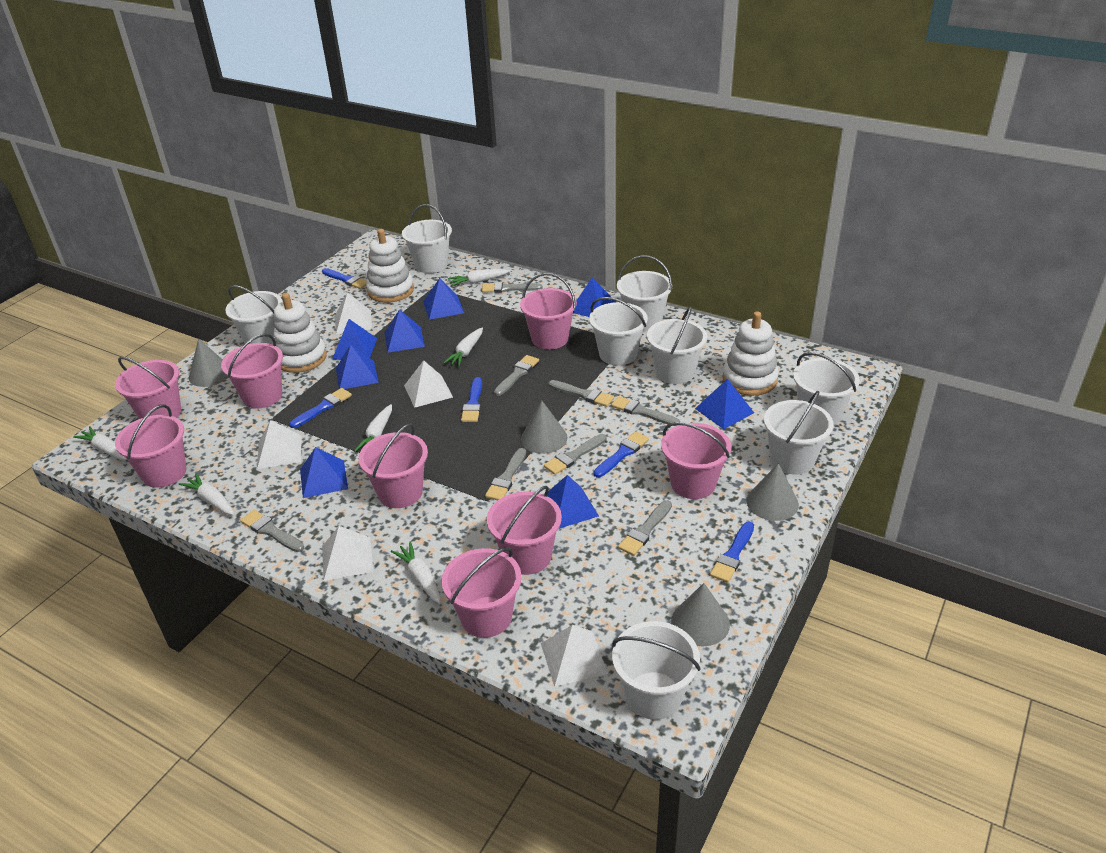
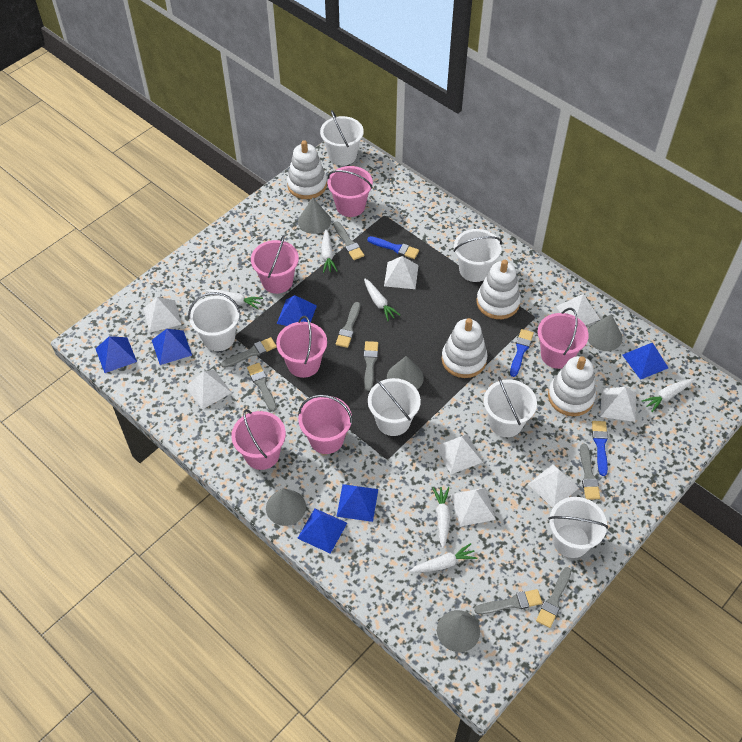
blue brush: 5 -> 3
blue pyramid: 8 -> 6
grey cone: 4 -> 5
pink bucket: 8 -> 6
white bucket: 8 -> 6
white pyramid: 5 -> 8
white stacking toy: 3 -> 4

